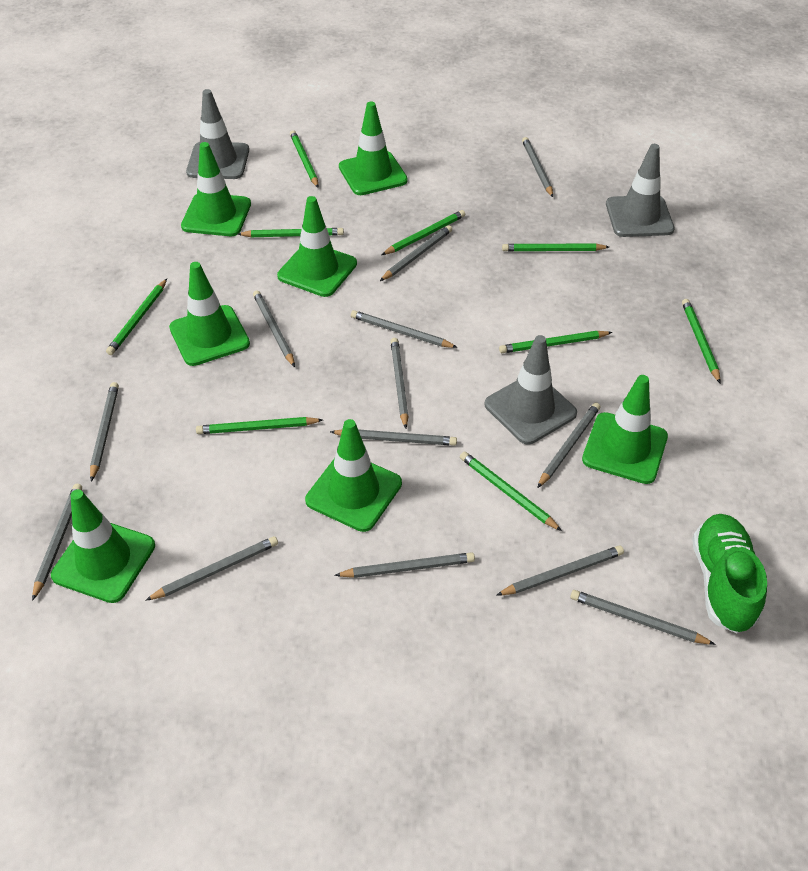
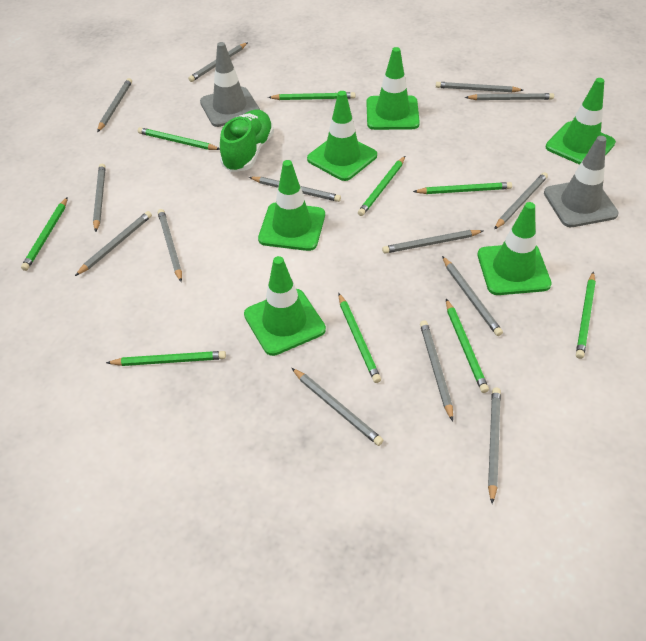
green traffic cone: 7 -> 6
grey pencil: 13 -> 14
grey traffic cone: 3 -> 2

